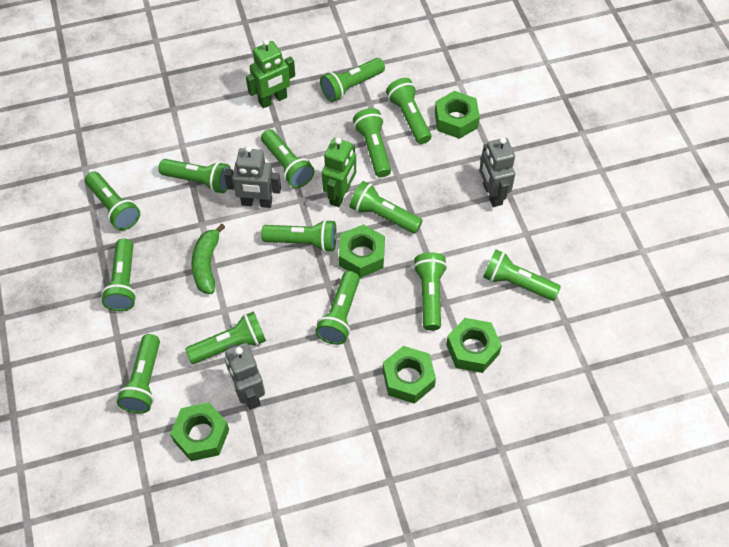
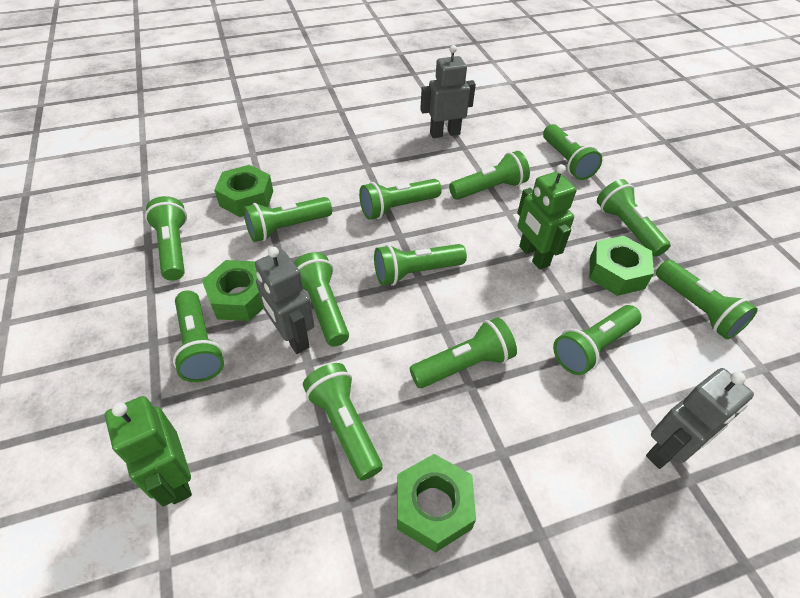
green banana: 1 -> 0
green flashlight: 14 -> 13
green nut: 5 -> 4

